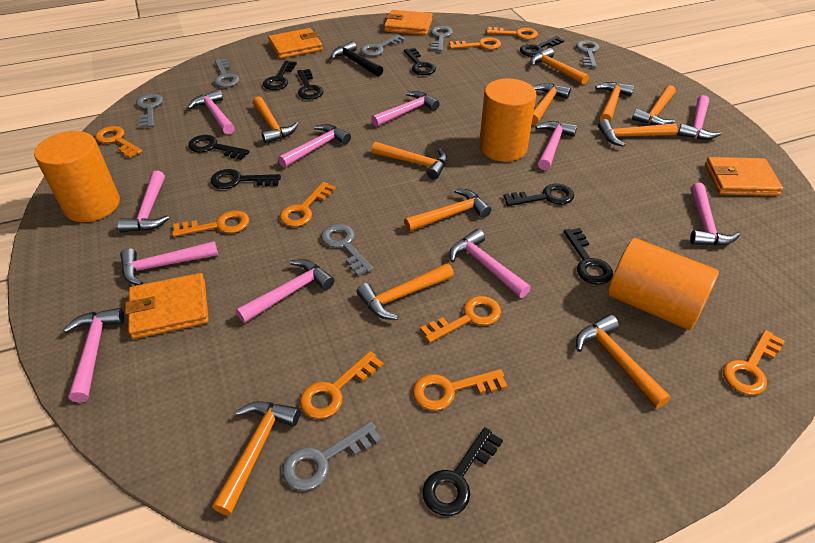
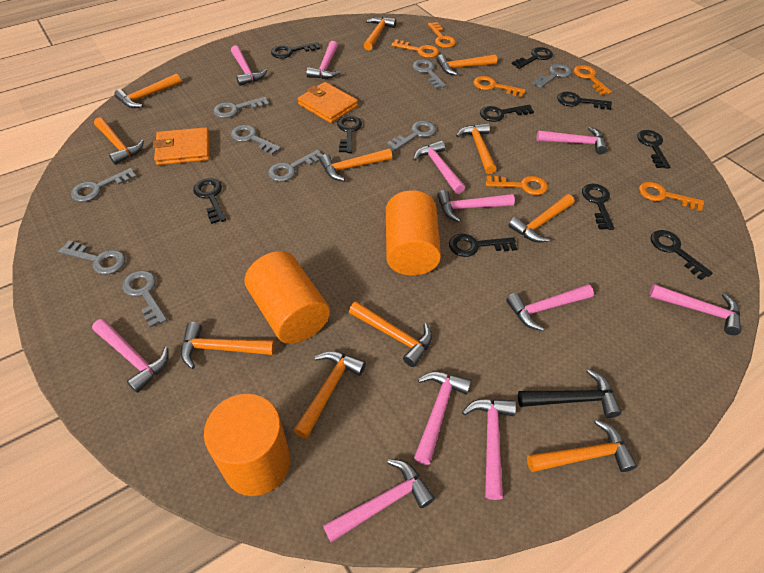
black key: 9 -> 10
grey key: 7 -> 9
orange key: 9 -> 6
orange wallet: 4 -> 2

